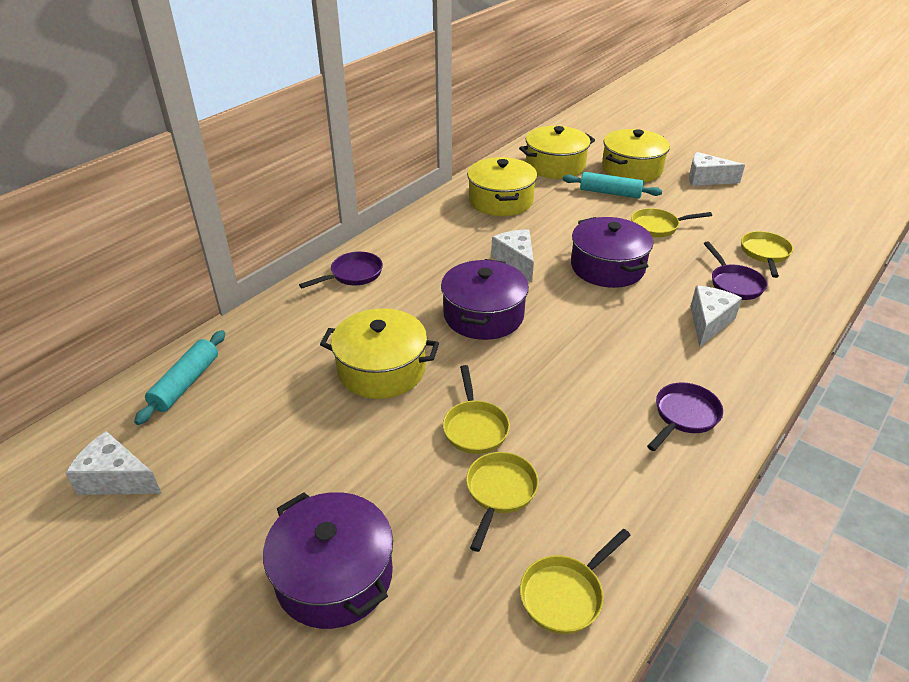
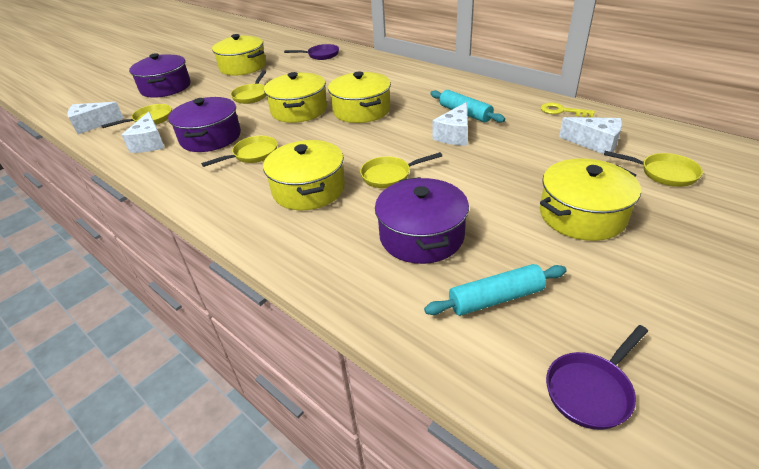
purple pan: 3 -> 2
yellow key: 0 -> 1
yellow pot: 4 -> 5

